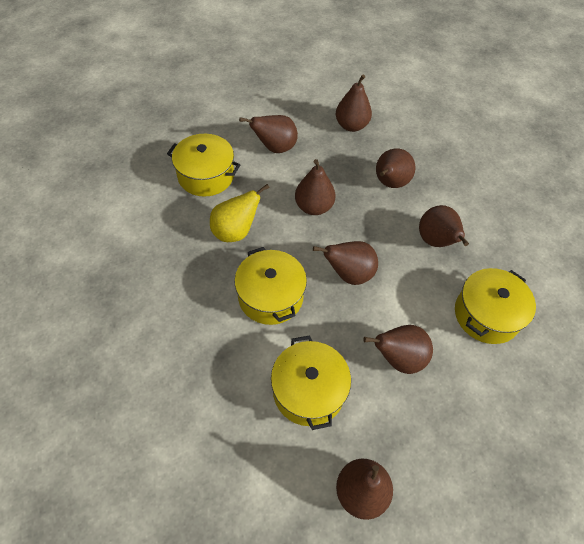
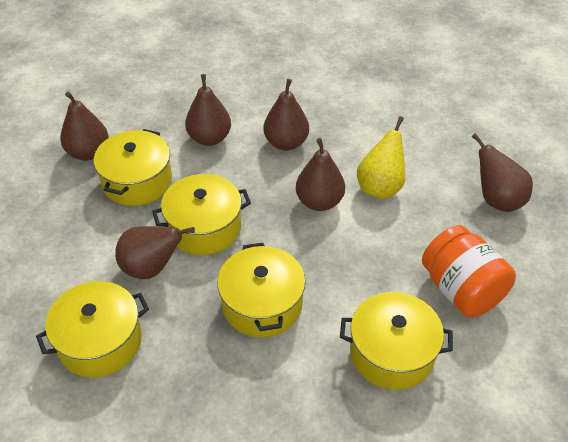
brown pear: 8 -> 6
orange jar: 0 -> 1
yellow pot: 4 -> 5

